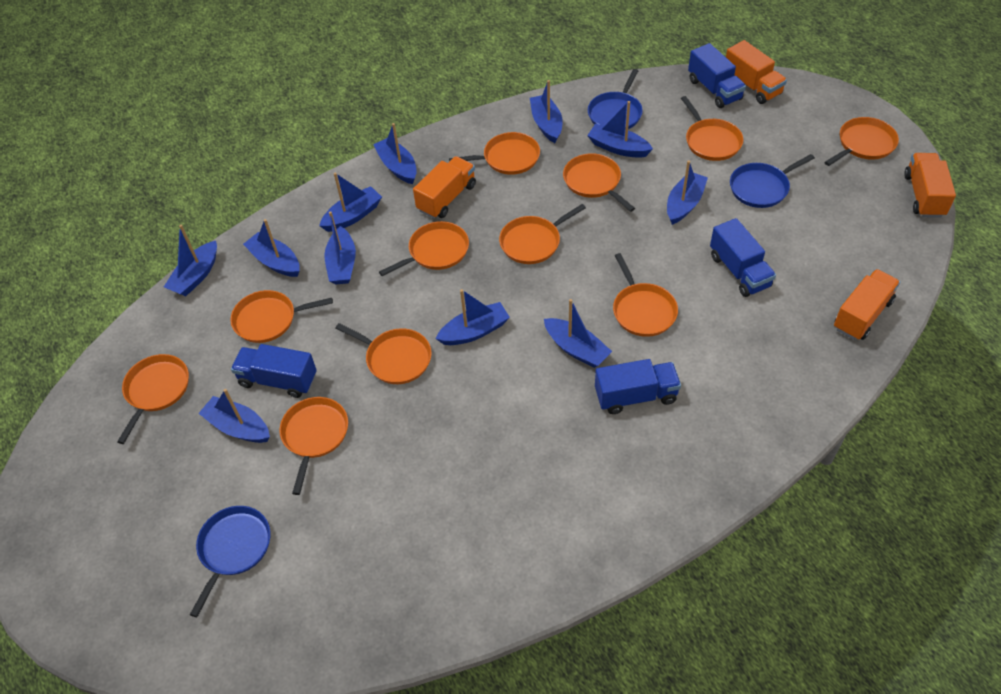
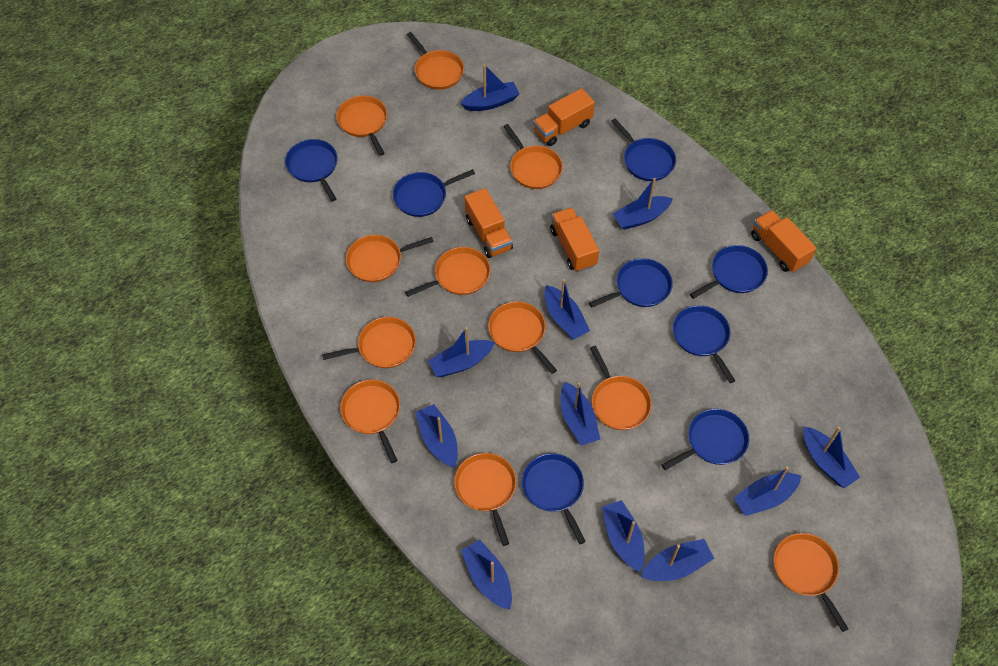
blue pan: 3 -> 8
blue truck: 4 -> 0

